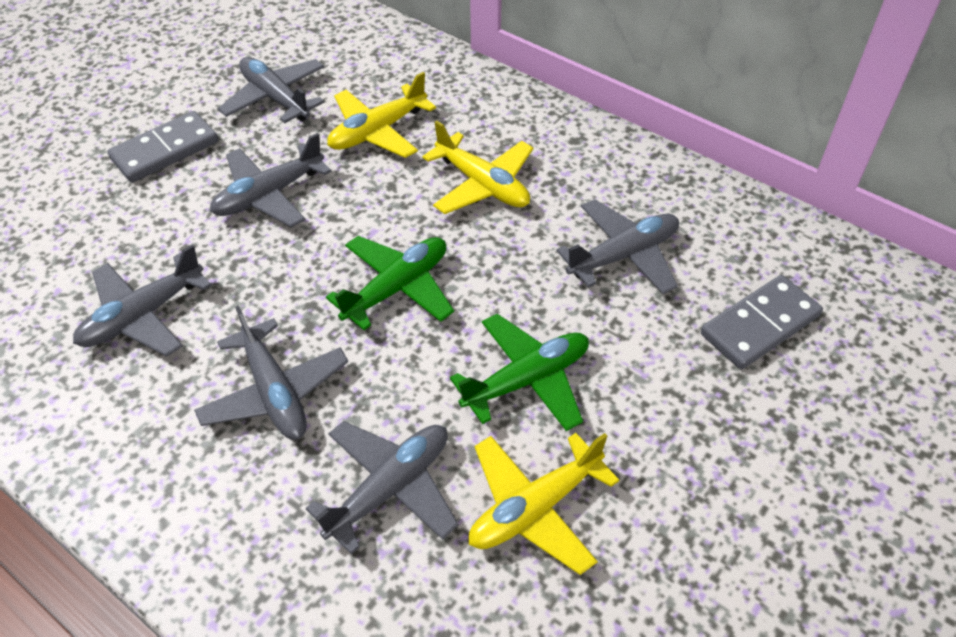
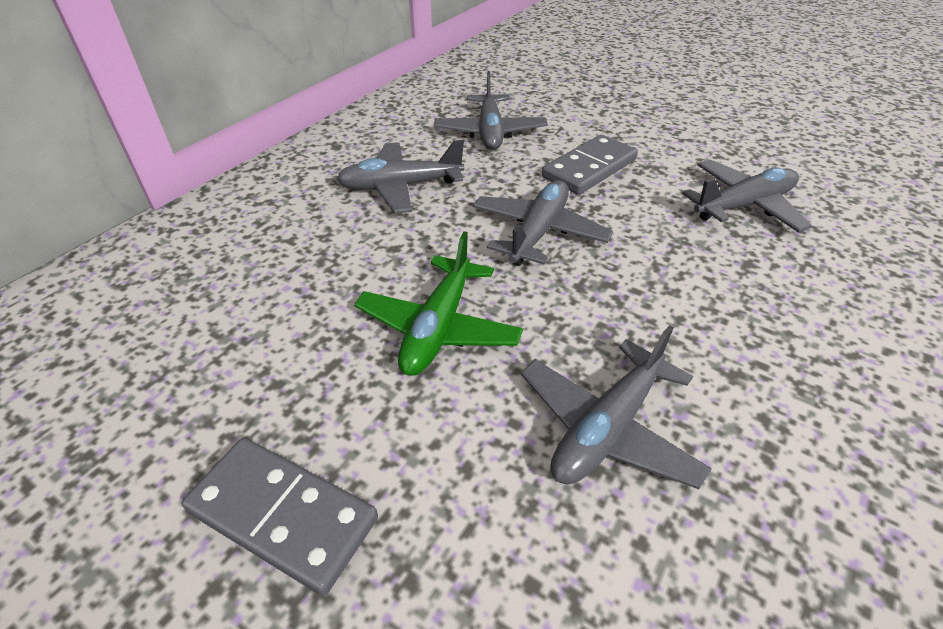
green plane: 2 -> 1
grey plane: 6 -> 5
yellow plane: 3 -> 0

